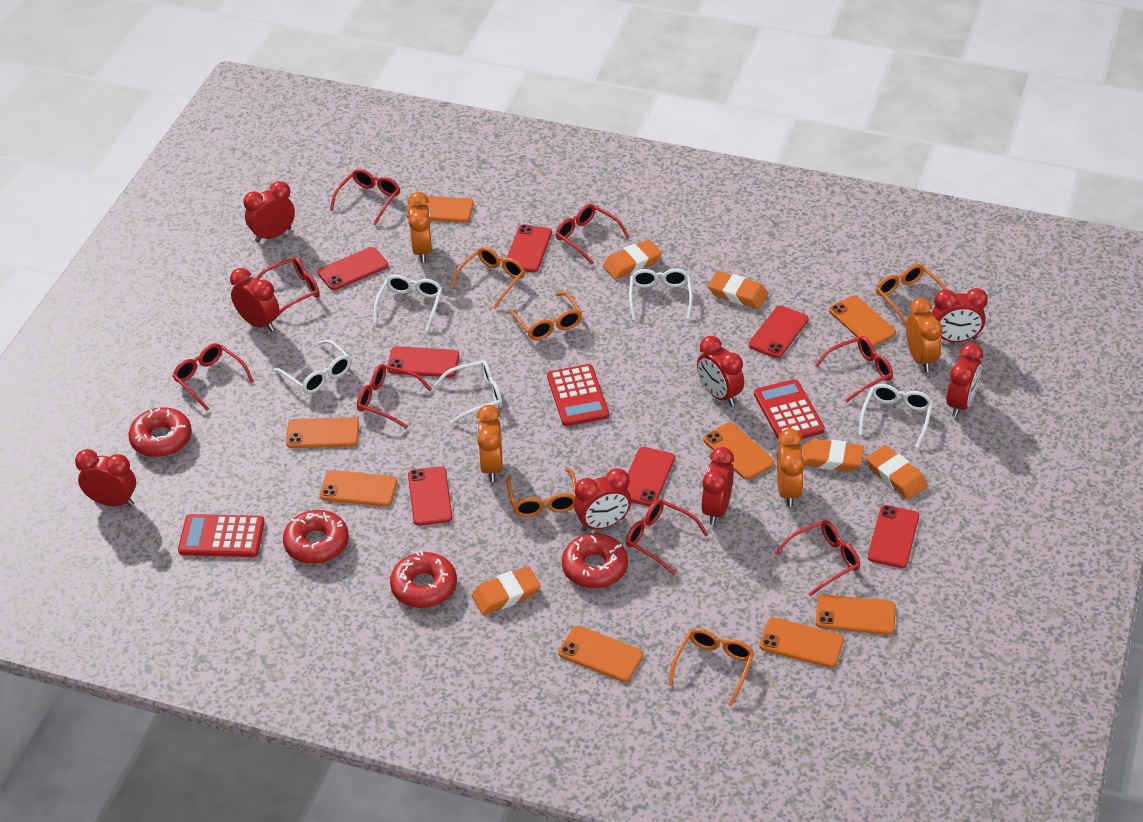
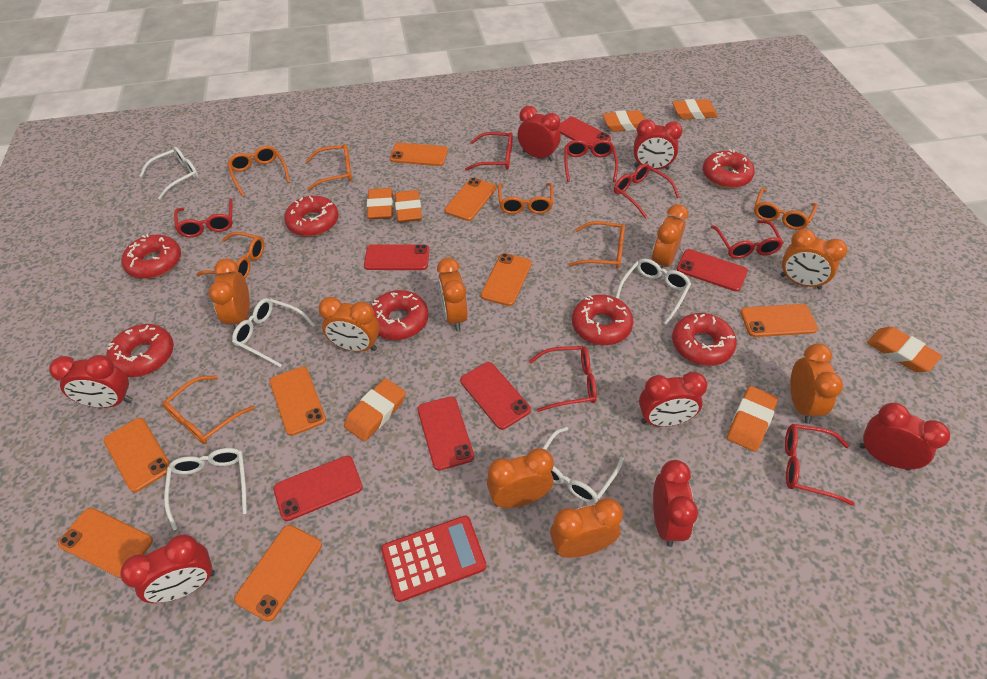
orange clock: 4 -> 8
orange eraser: 5 -> 7
orange glasses: 5 -> 7
red calculator: 3 -> 1
red clock: 8 -> 7
red donut: 4 -> 7
red glasses: 8 -> 7
red phone: 7 -> 6

